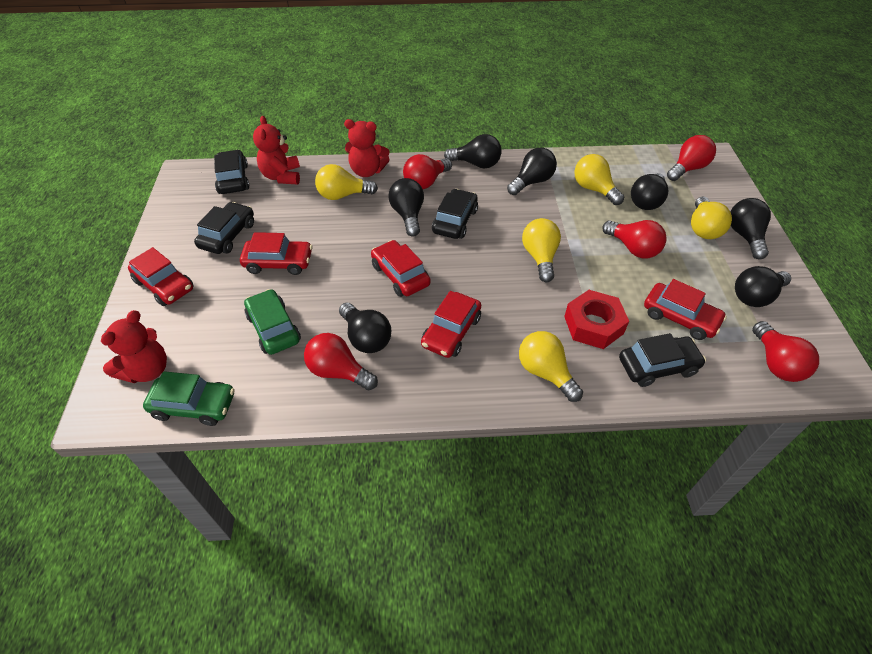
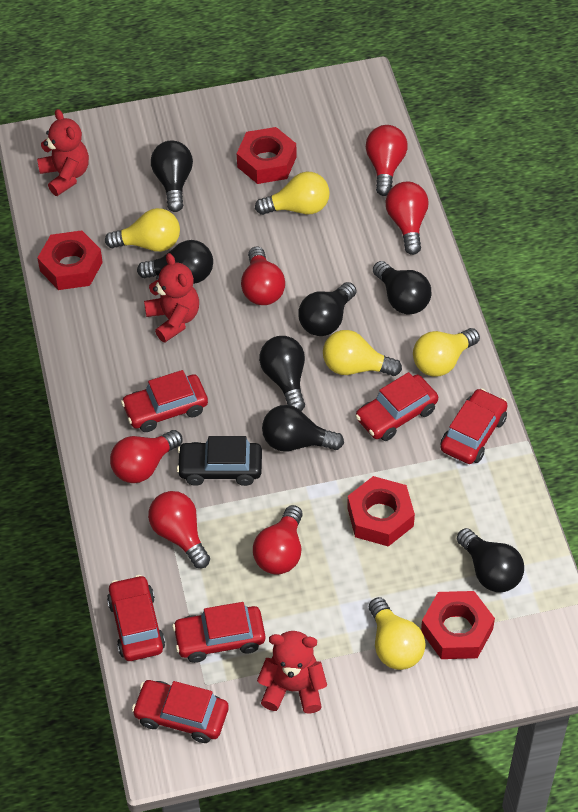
black car: 4 -> 1
green car: 2 -> 0
red car: 5 -> 6
red light bulb: 5 -> 6
red nut: 1 -> 4

